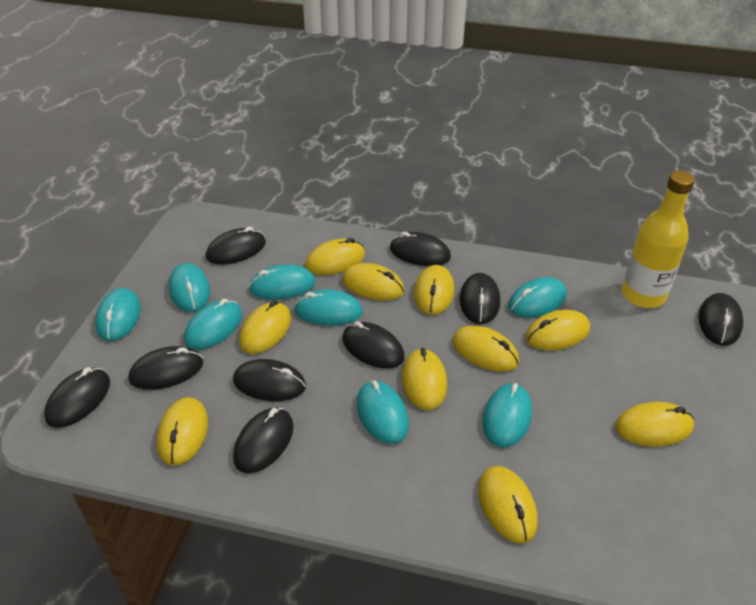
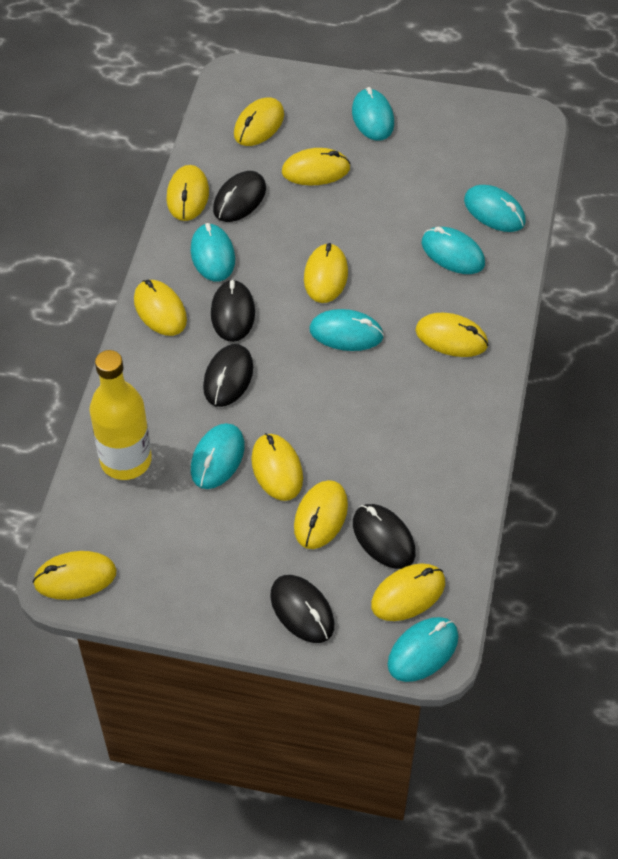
black mouse: 9 -> 5
turquoise mouse: 8 -> 7

